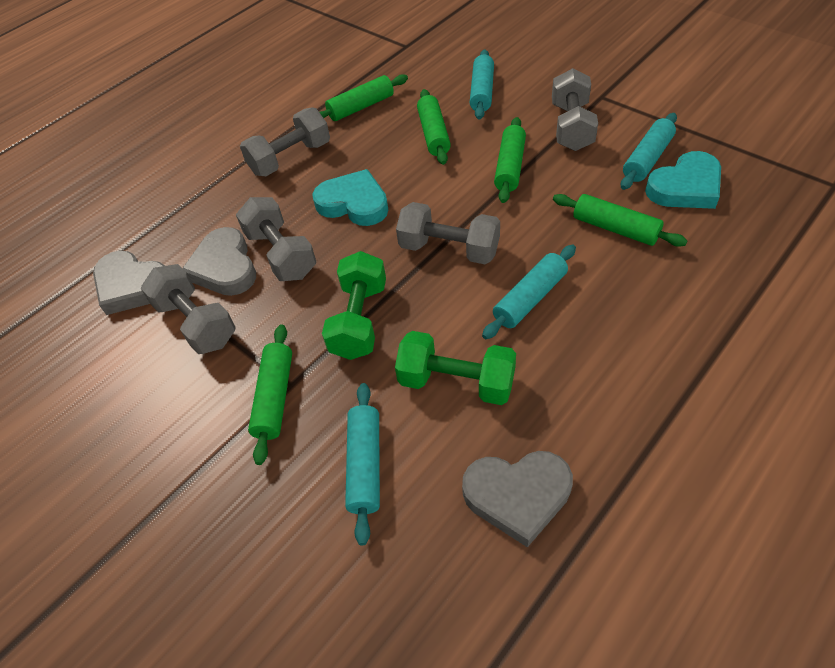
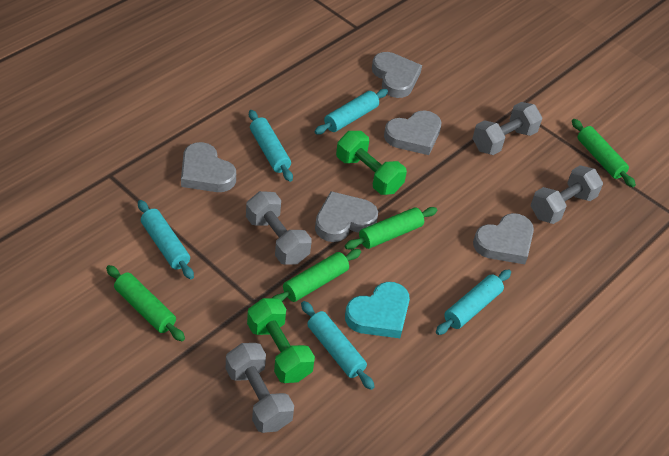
green rolling pin: 5 -> 4
grey dumbbell: 5 -> 4
grey heart: 3 -> 5
turquoise heart: 2 -> 1
turquoise rolling pin: 4 -> 5

